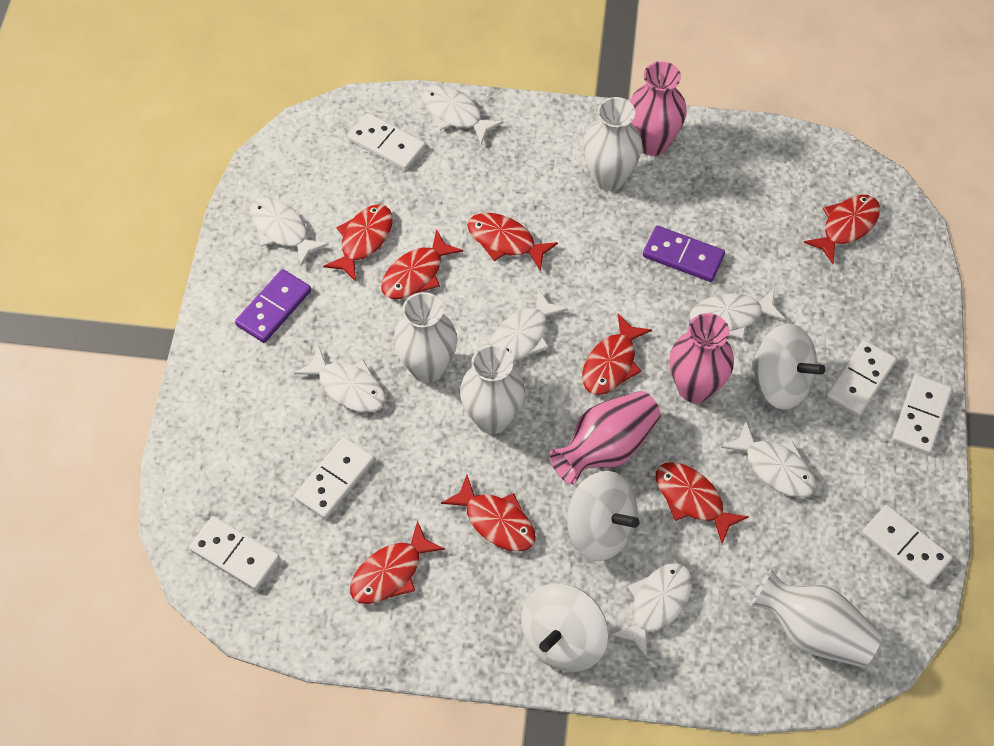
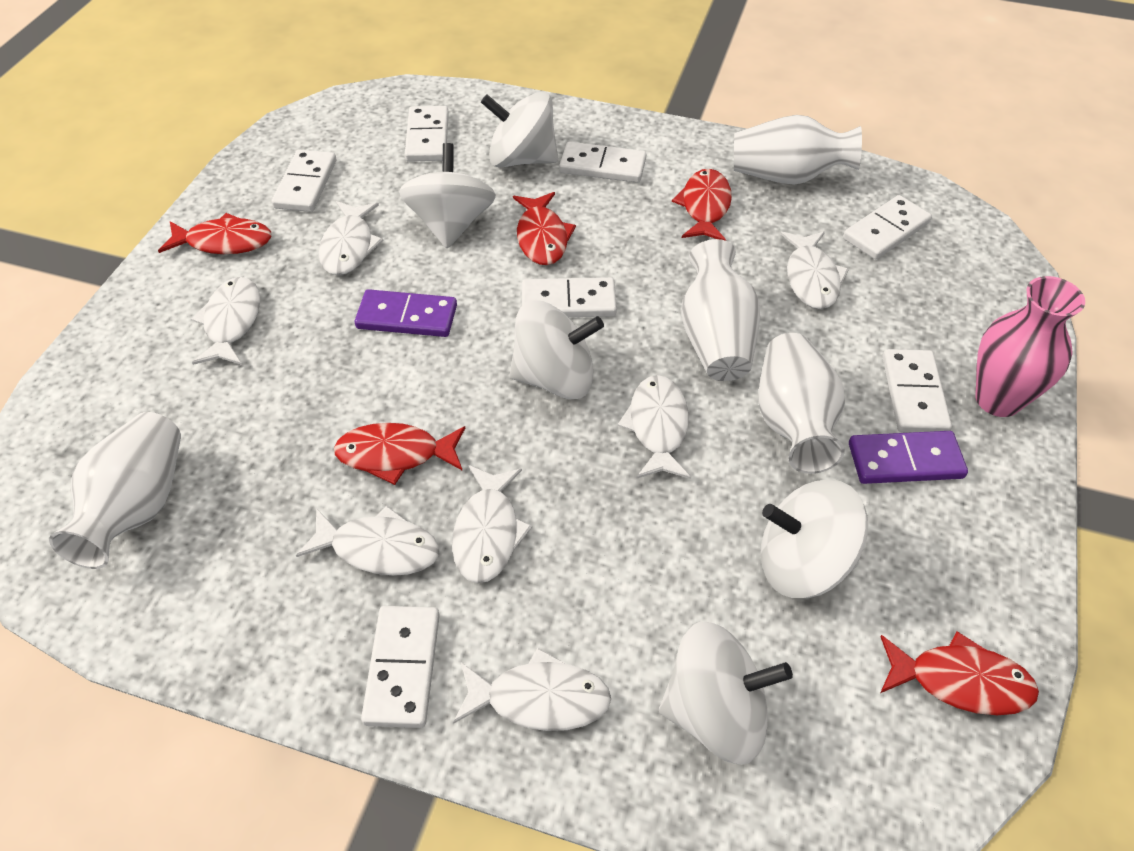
pink vase: 3 -> 1
red fish: 8 -> 5
white domino: 6 -> 7
white spinning top: 3 -> 5

